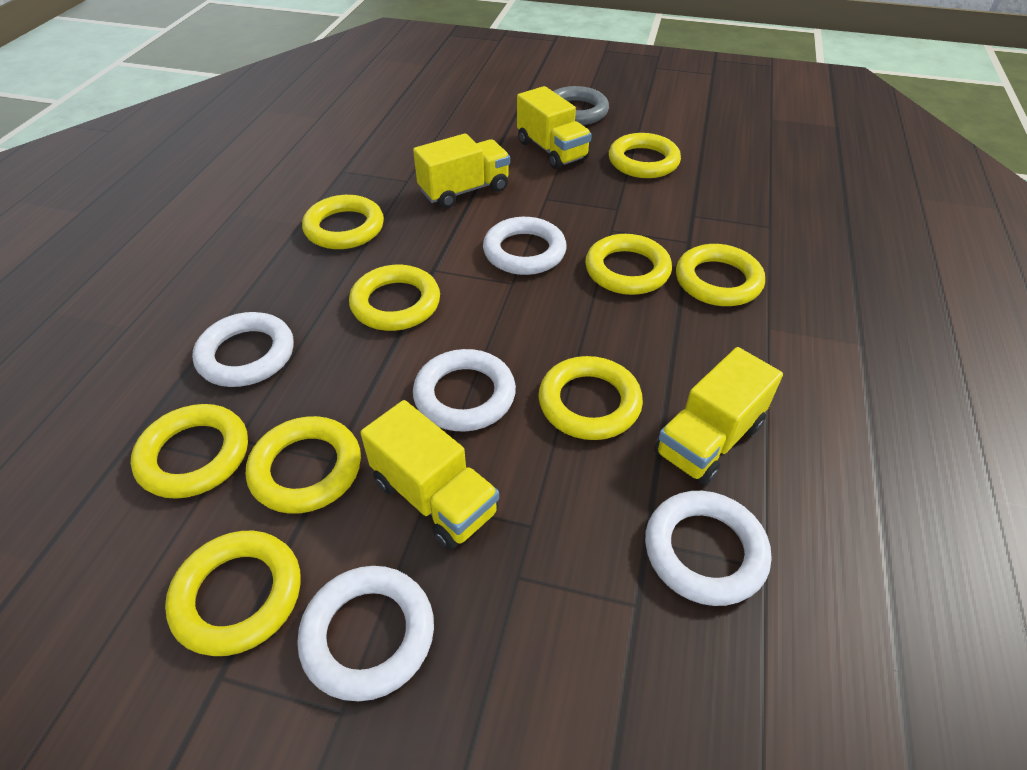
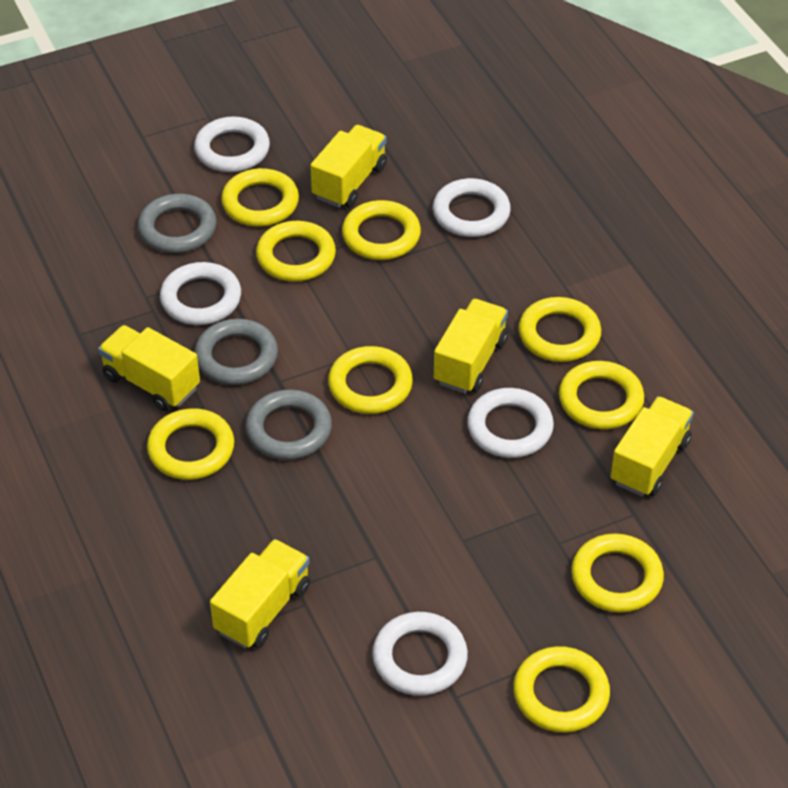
grey ring: 1 -> 3
yellow truck: 4 -> 5

